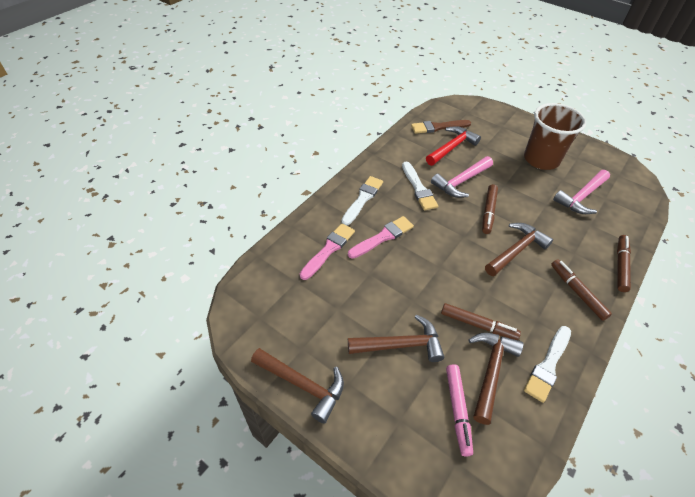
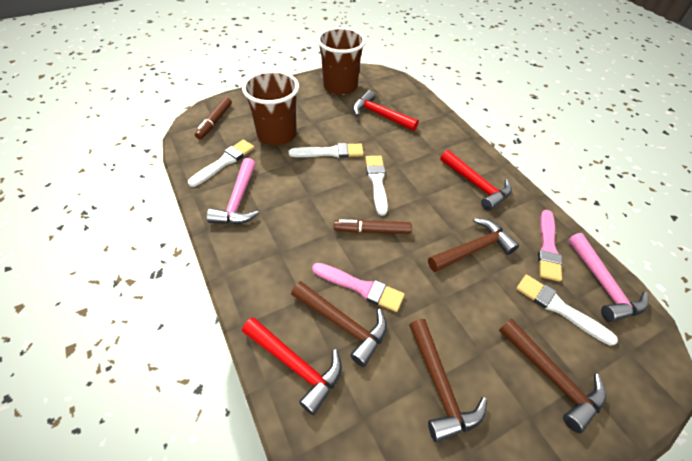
brown brush: 1 -> 0
brown cup: 1 -> 2
brown marker: 4 -> 2
pink marker: 1 -> 0
red hammer: 1 -> 3
white brush: 3 -> 4

